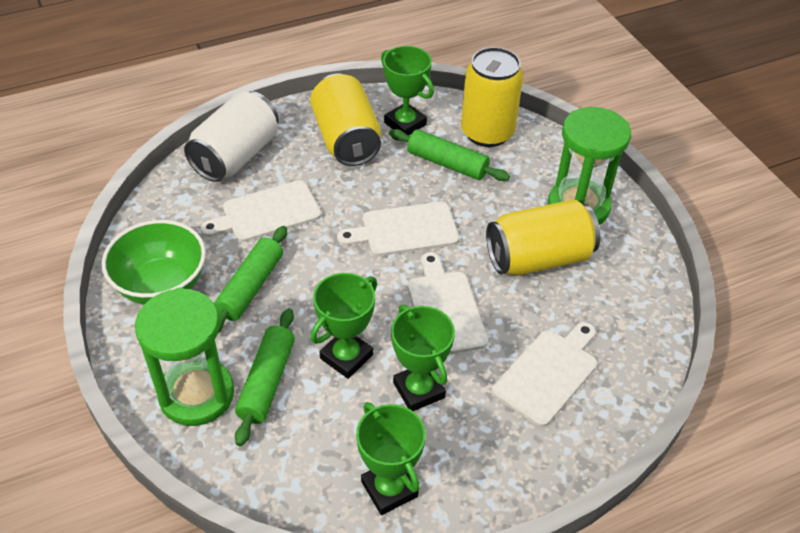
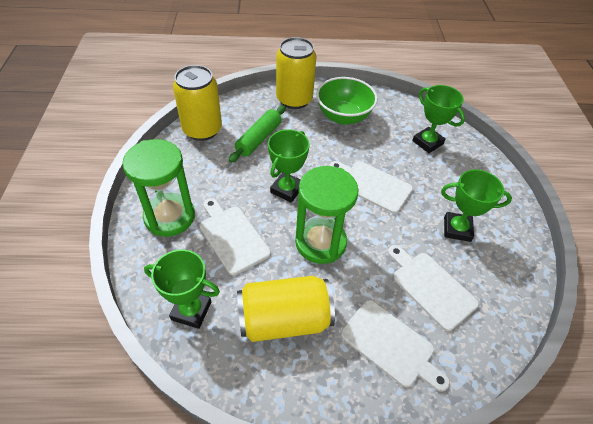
green rolling pin: 3 -> 1
white can: 1 -> 0

